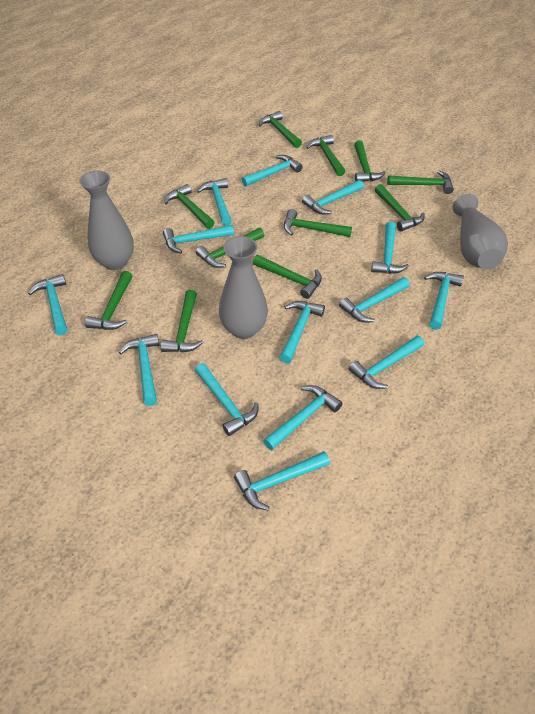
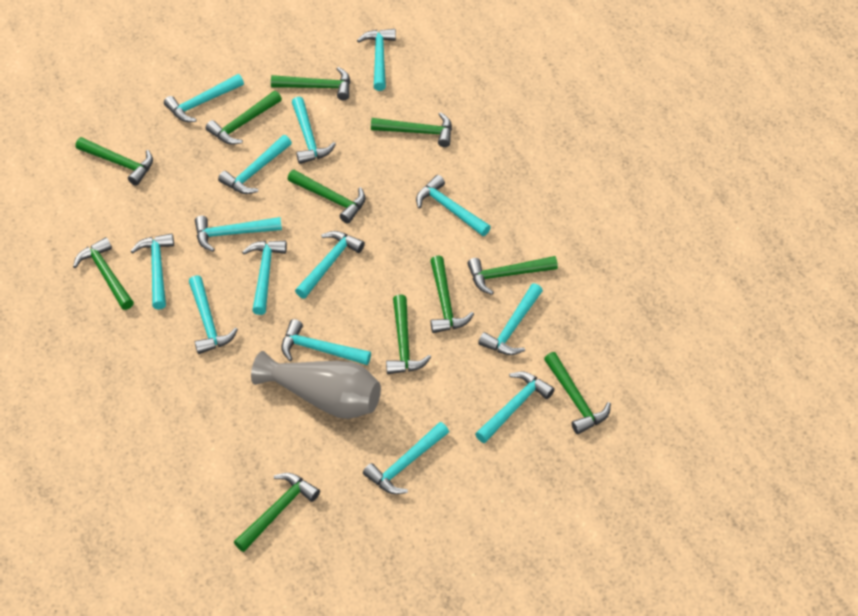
grey vase: 3 -> 1

